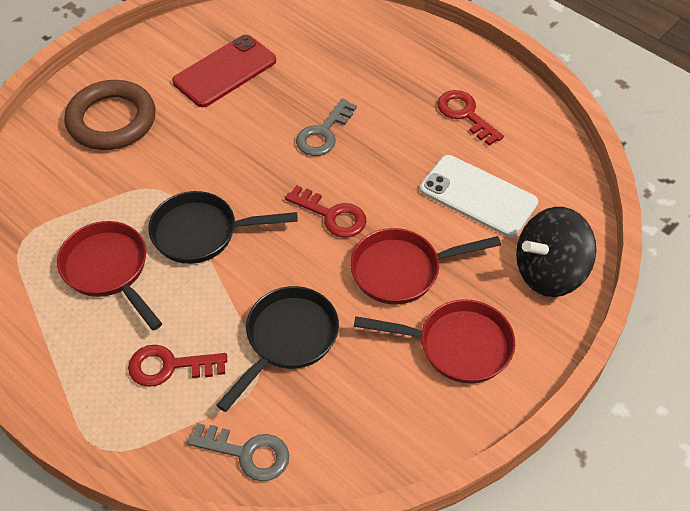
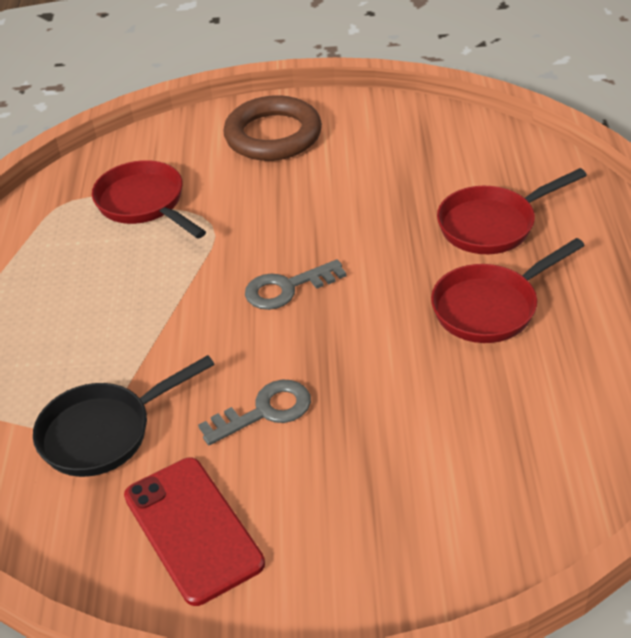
black pan: 2 -> 1
black spinning top: 1 -> 0
red key: 3 -> 0
white phone: 1 -> 0

